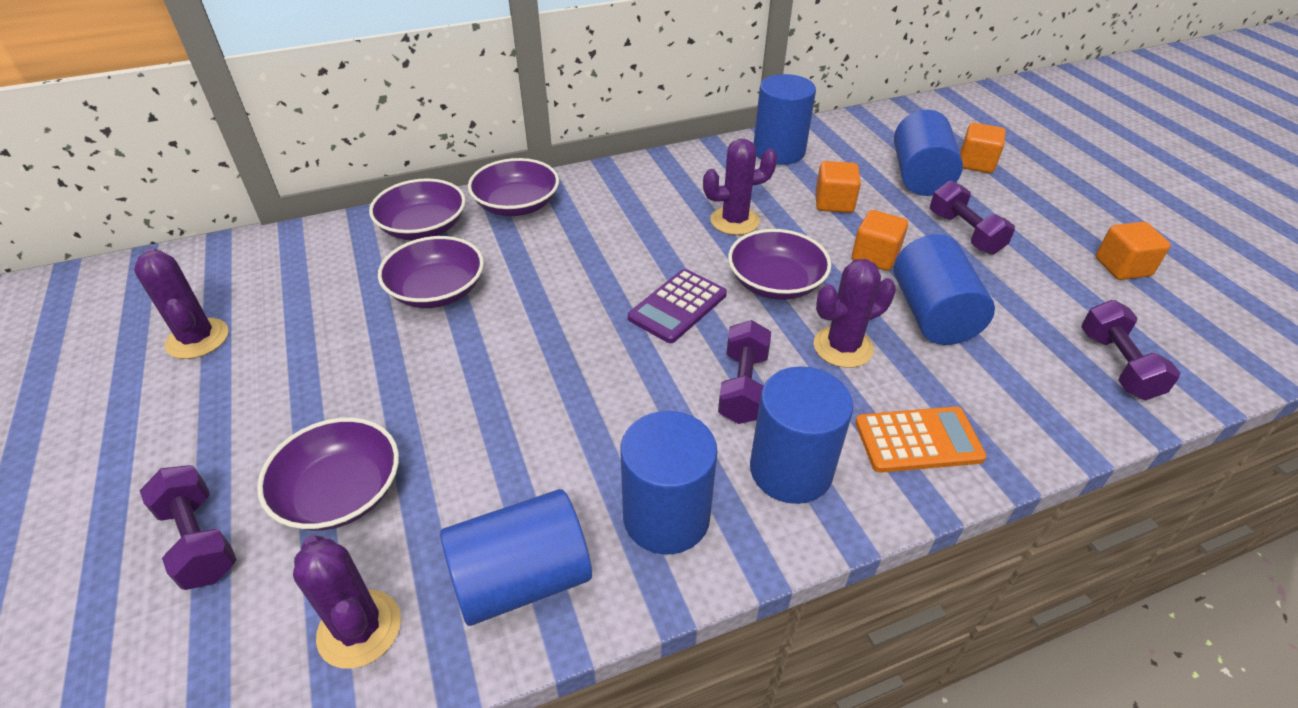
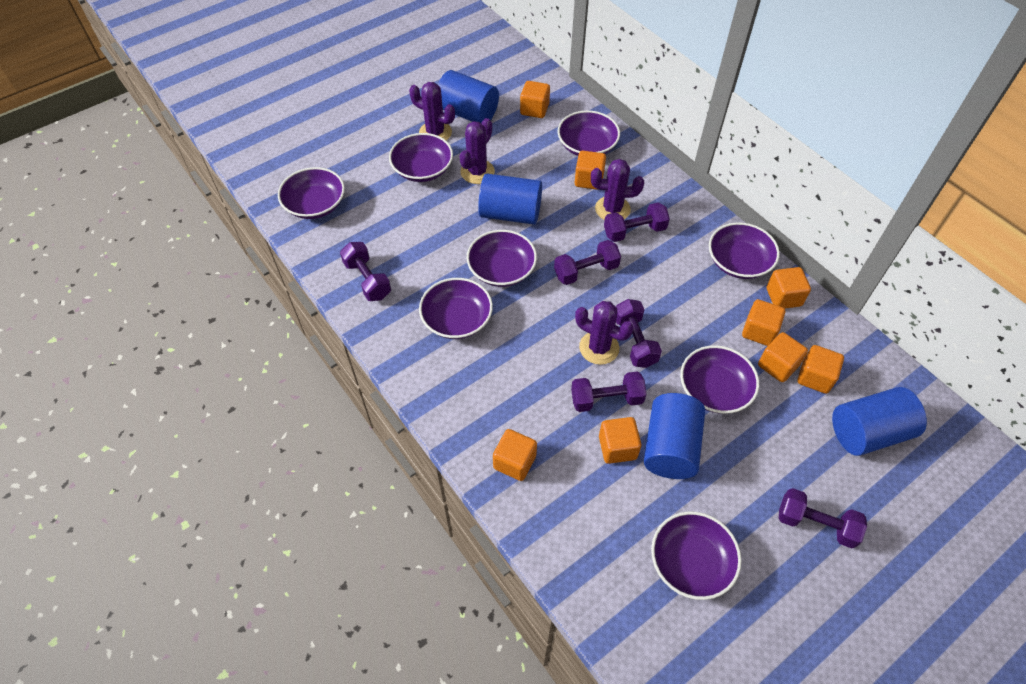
blue cylinder: 6 -> 4
orange calculator: 1 -> 0
orange cube: 4 -> 8
purple bowl: 5 -> 8
purple calculator: 1 -> 0
purple dumbbell: 4 -> 6

